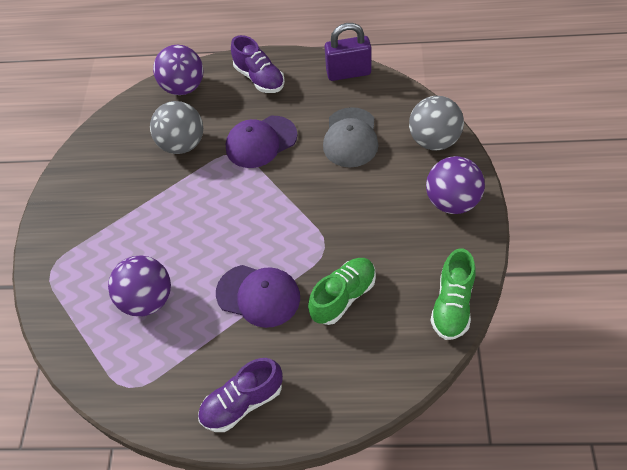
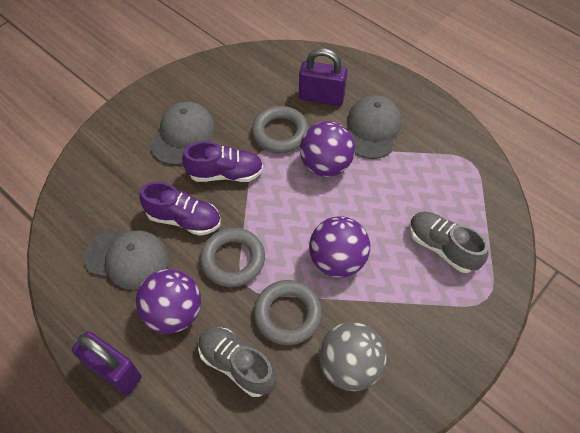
green shoe: 2 -> 0
grey ball: 2 -> 1
grey cap: 1 -> 3
grey ring: 0 -> 3
grey shoe: 0 -> 2
purple cap: 2 -> 0
purple padlock: 1 -> 2

